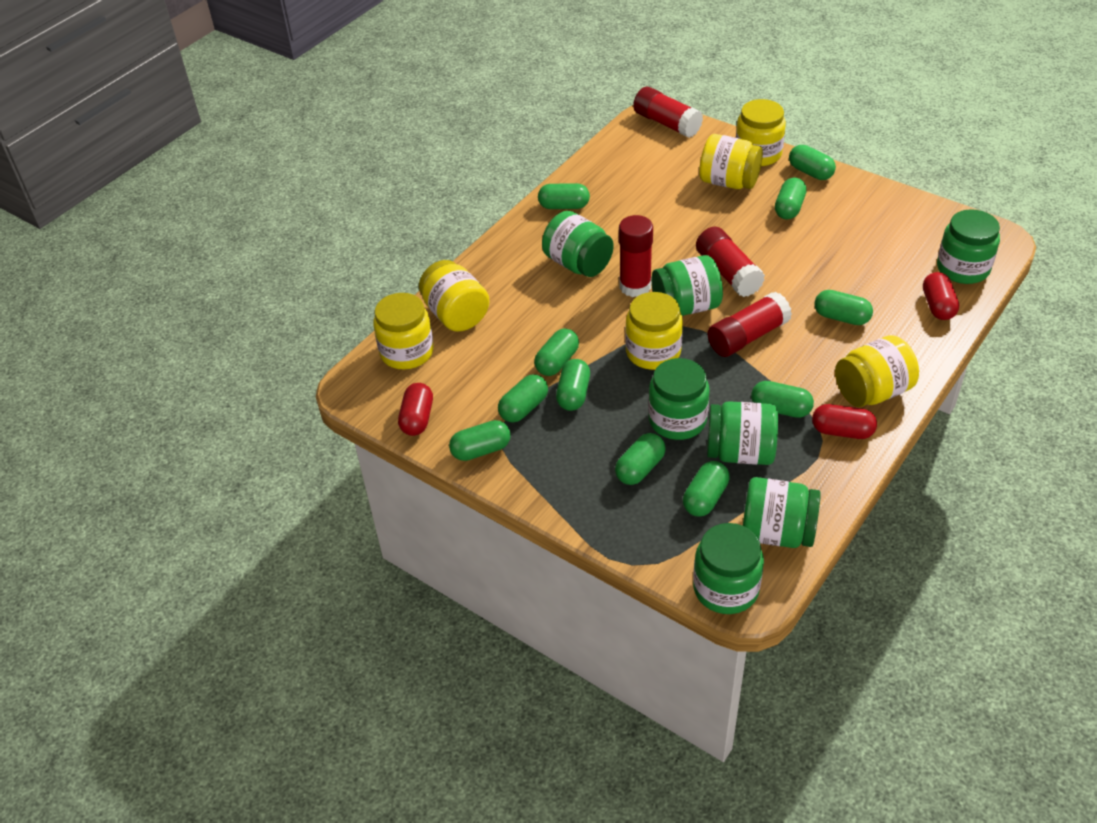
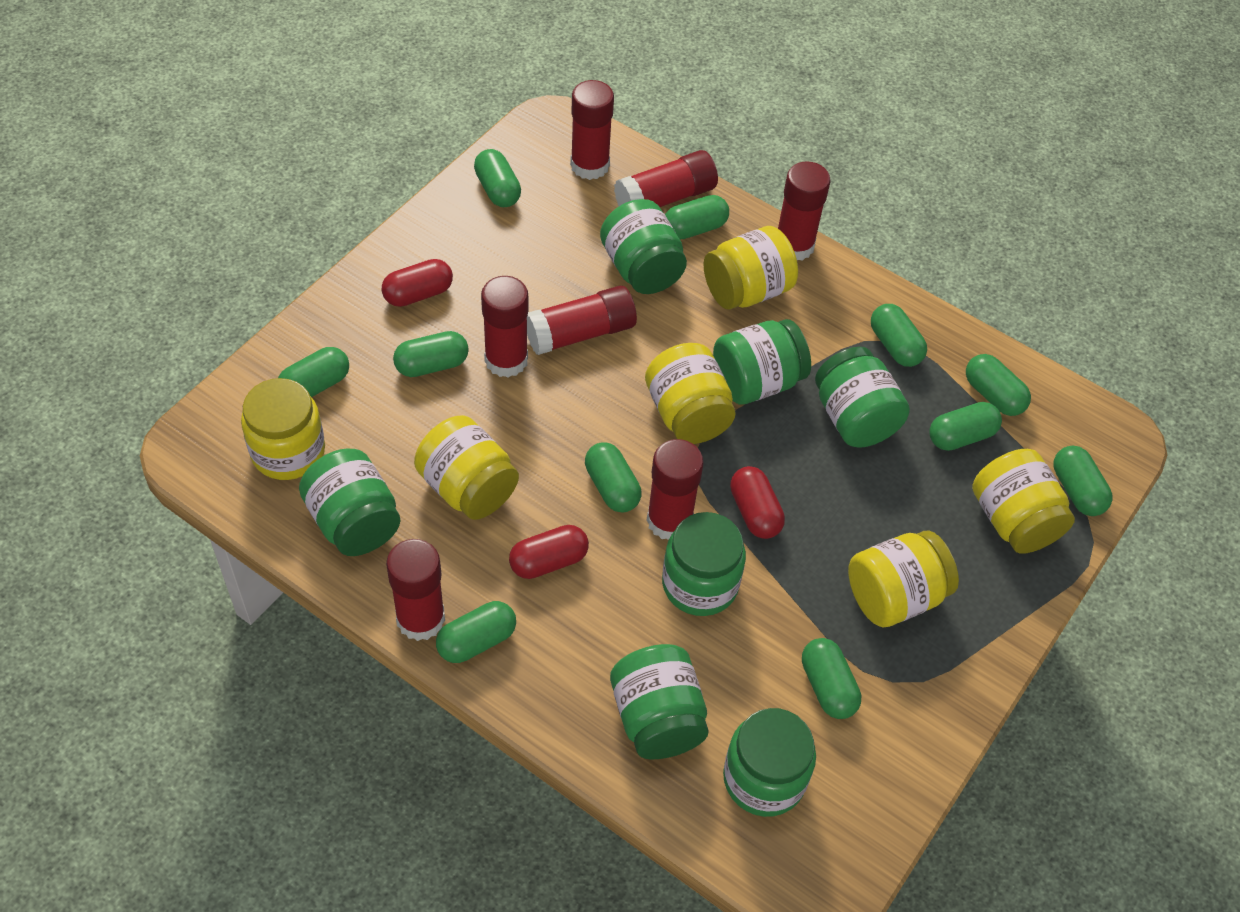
red glue stick: 4 -> 7

